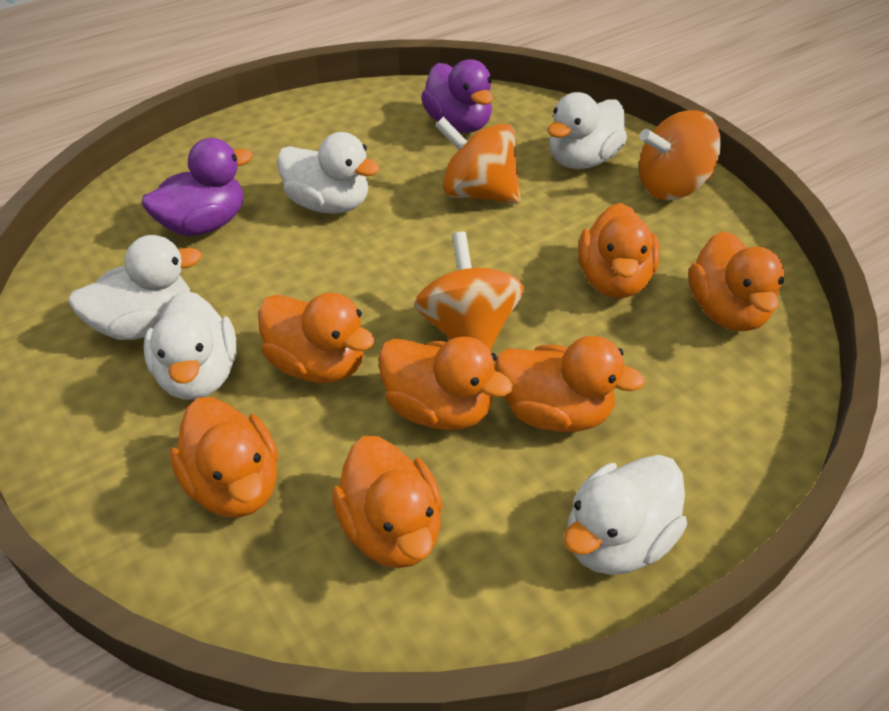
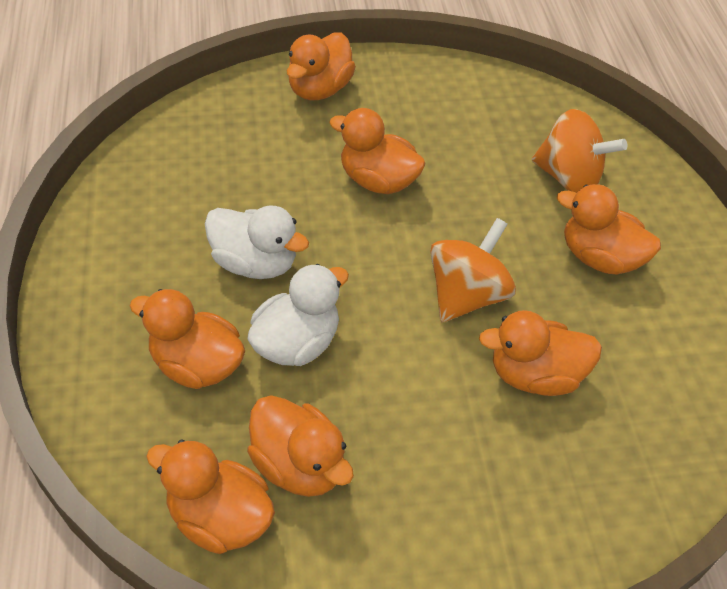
orange spinning top: 3 -> 2
purple duck: 2 -> 0
white duck: 5 -> 2

